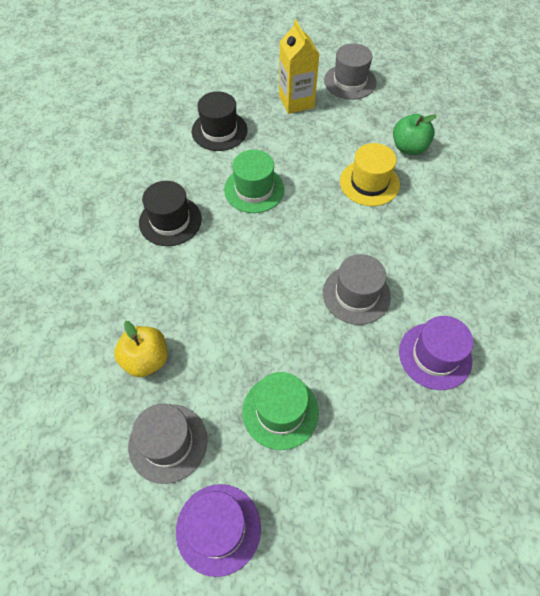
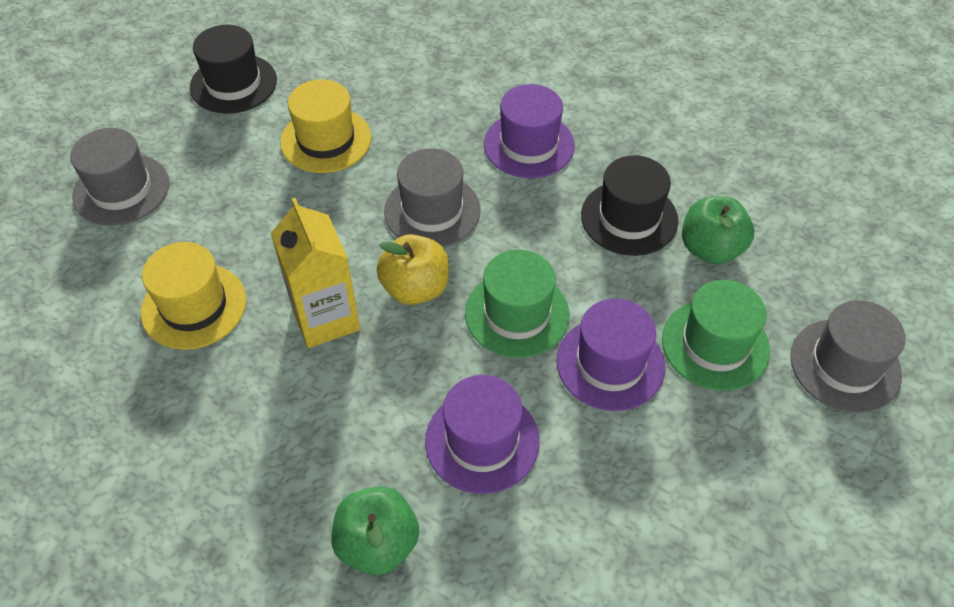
green apple: 1 -> 2
purple hat: 2 -> 3
yellow hat: 1 -> 2

